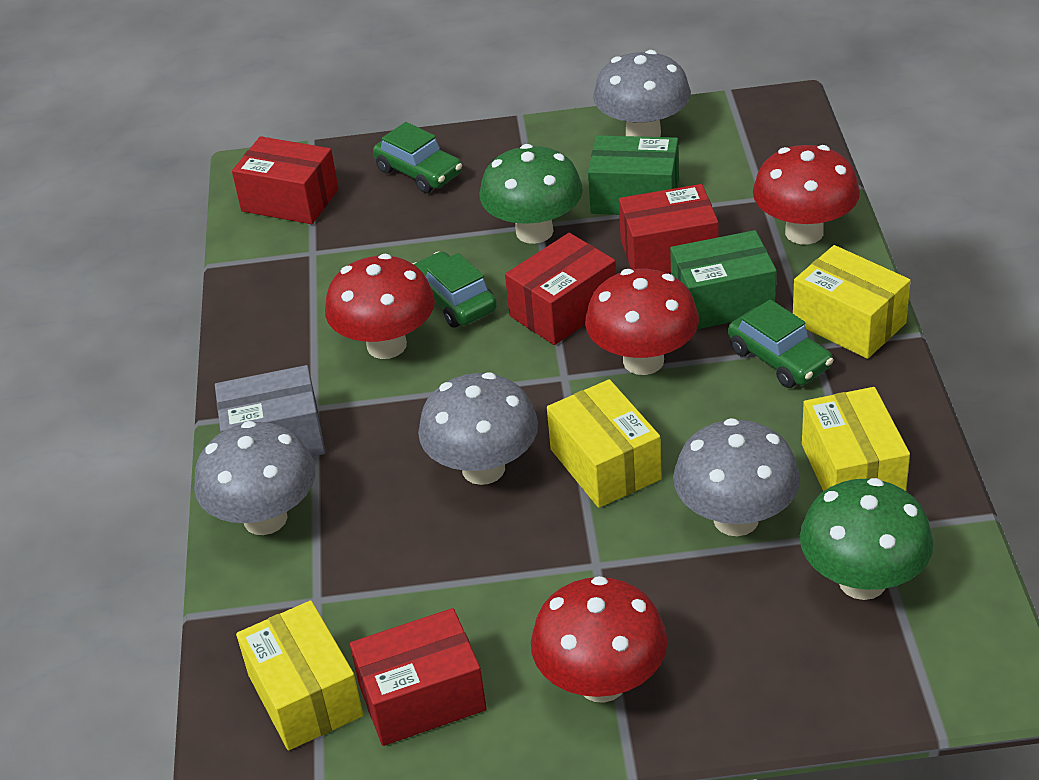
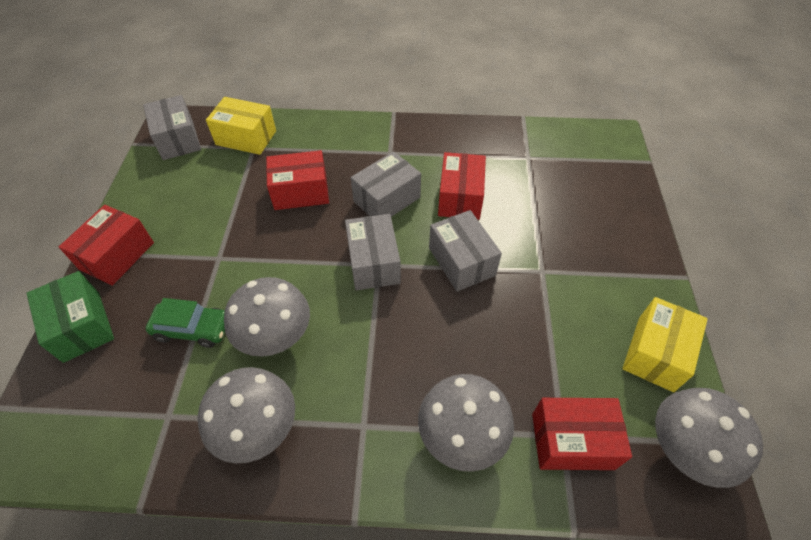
green box: 2 -> 1
green car: 3 -> 1
green mushroom: 2 -> 0
grey box: 1 -> 4
red mushroom: 4 -> 0
yellow box: 4 -> 2

